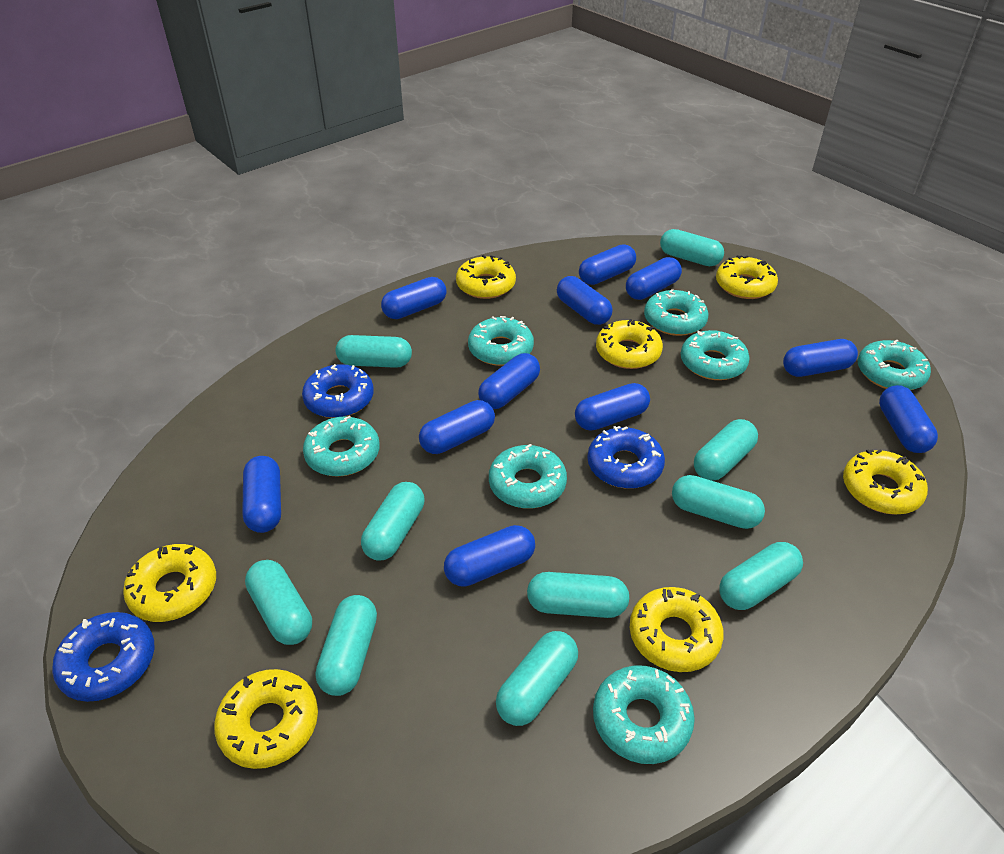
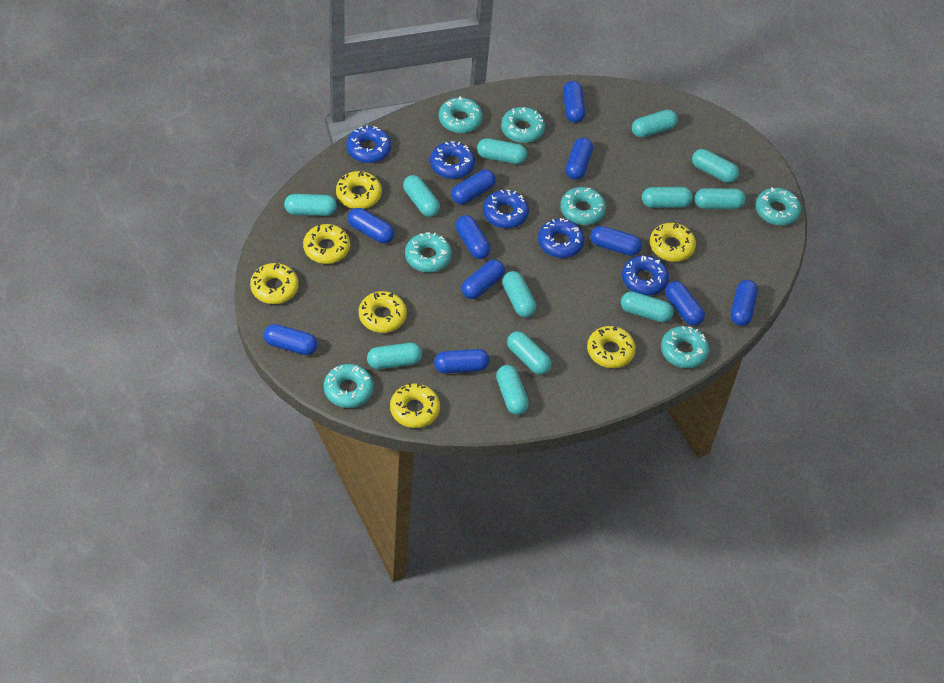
blue donut: 3 -> 5
turquoise capsule: 10 -> 12

